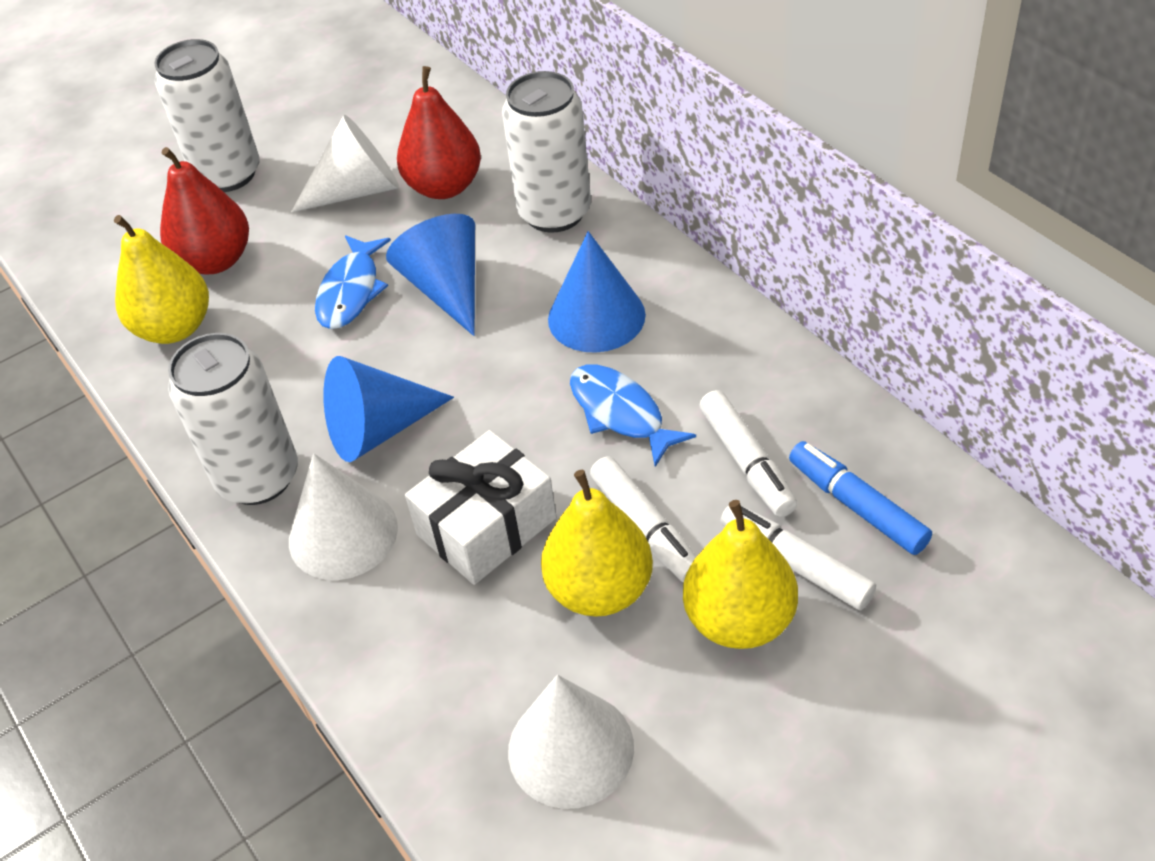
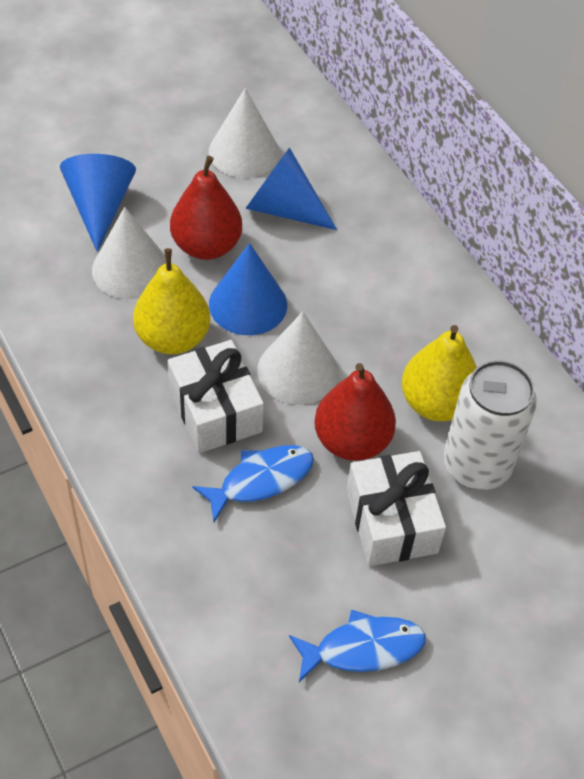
blue marker: 1 -> 0
white can: 3 -> 1
white gift: 1 -> 2
white marker: 3 -> 0
yellow pear: 3 -> 2

